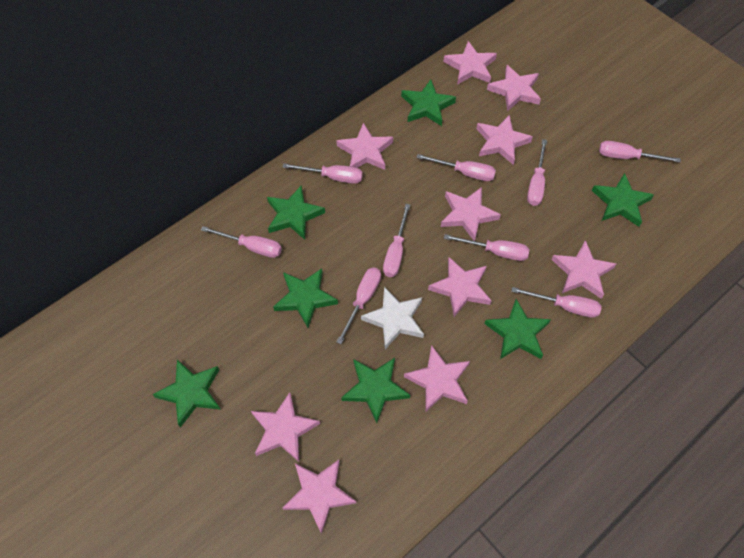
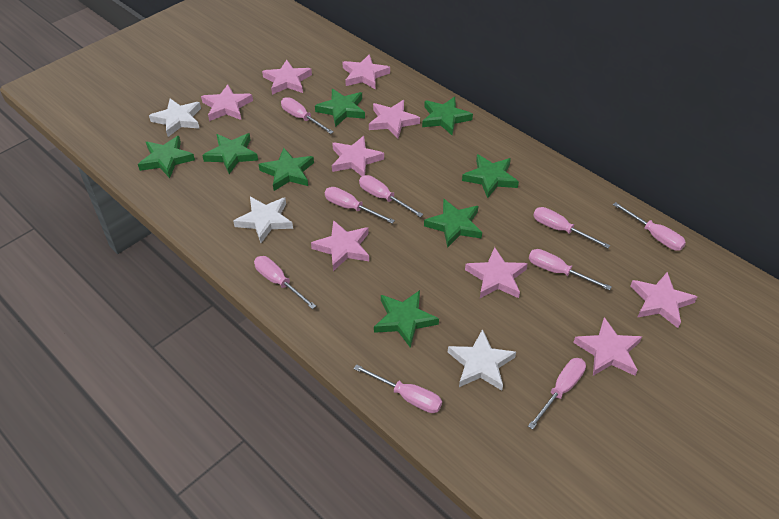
green star: 7 -> 8
pink star: 10 -> 9
white star: 1 -> 3

